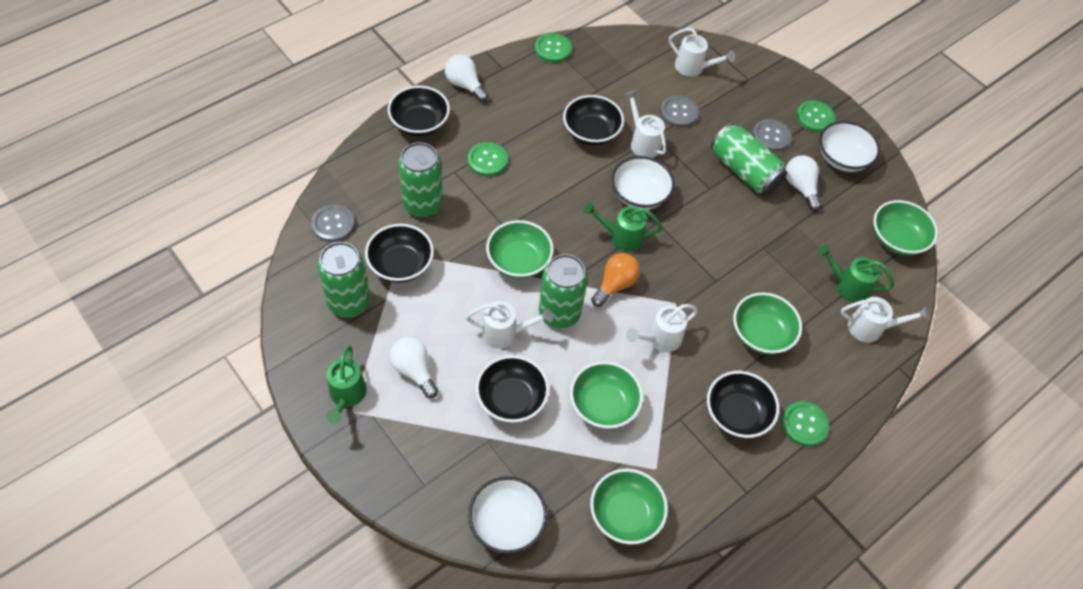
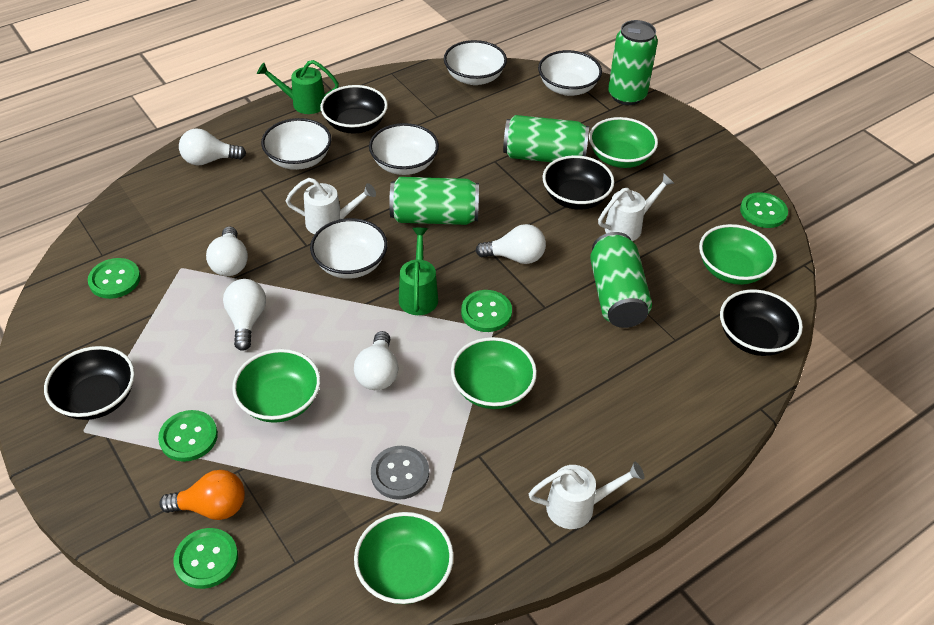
black bowl: 5 -> 4
green button: 4 -> 5
green watering can: 3 -> 2
grey button: 3 -> 1
white bowl: 3 -> 5
white light bulb: 3 -> 5
white watering can: 5 -> 3

